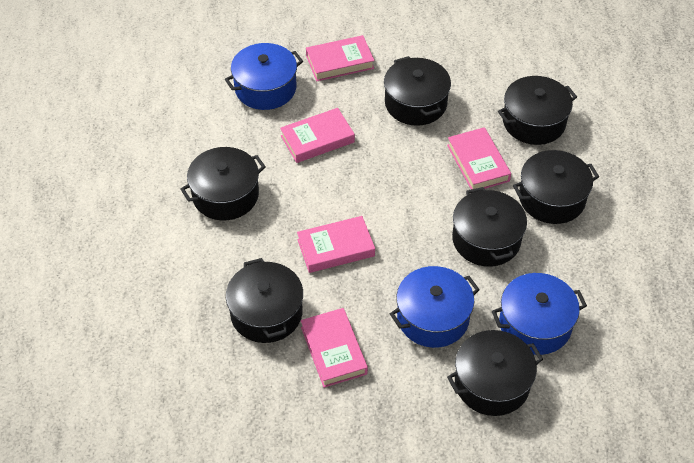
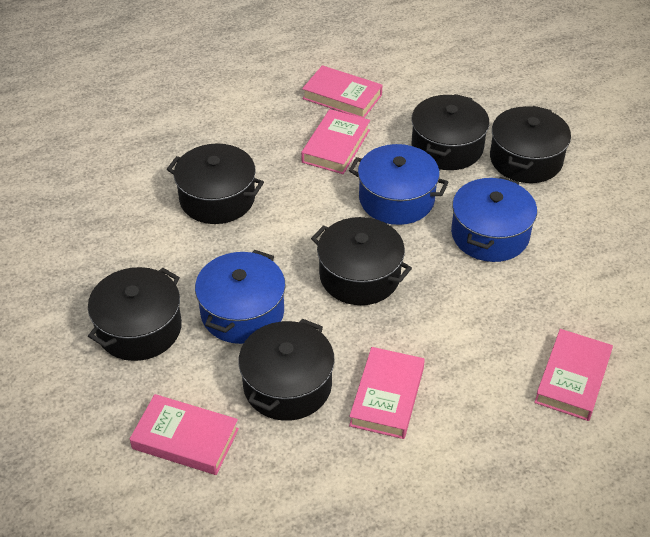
black pot: 7 -> 6

